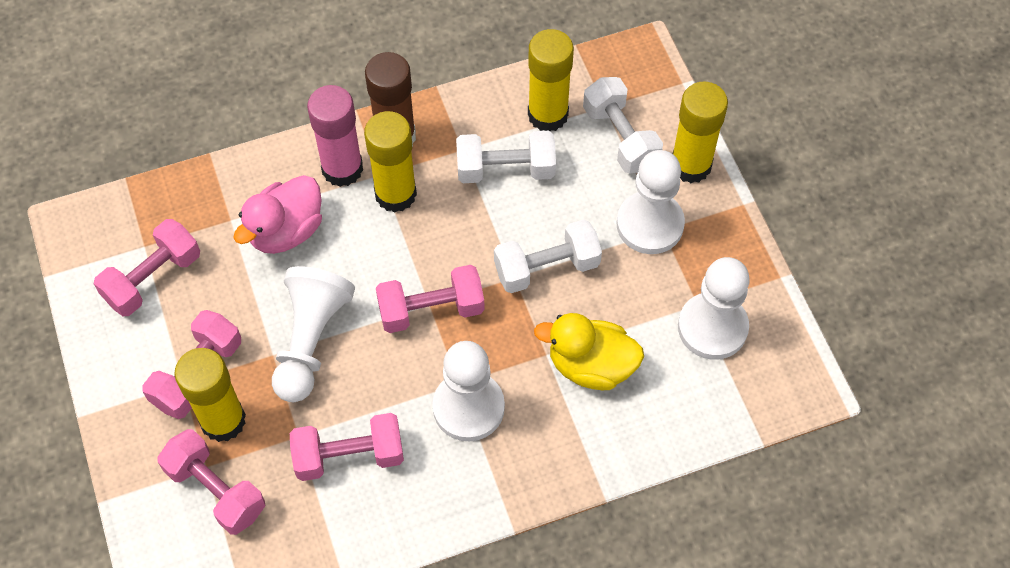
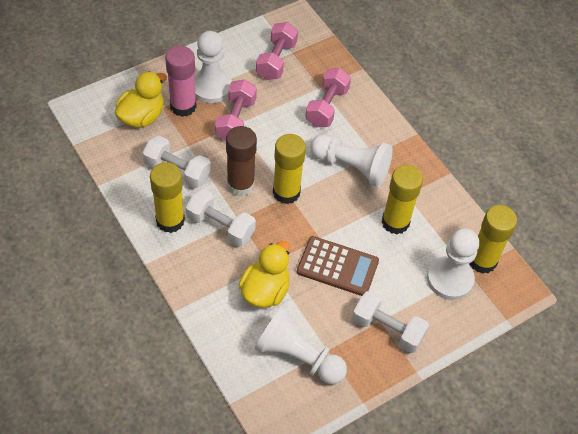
brown calculator: 0 -> 1
pink duck: 1 -> 0
pink dumbbell: 5 -> 3
yellow duck: 1 -> 2

